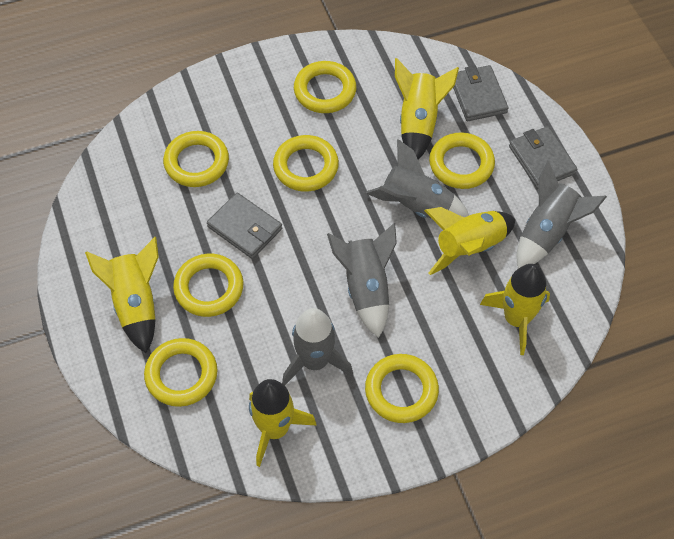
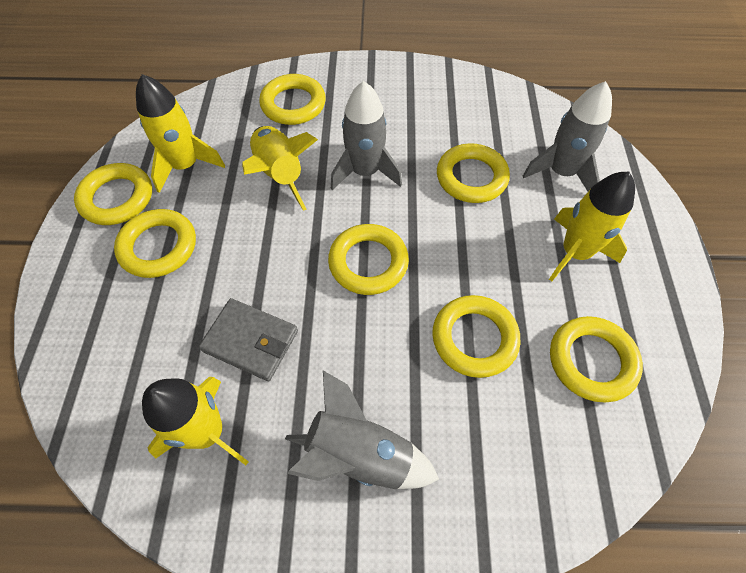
grey rocket: 4 -> 3
grey wallet: 3 -> 1
yellow rocket: 5 -> 4

